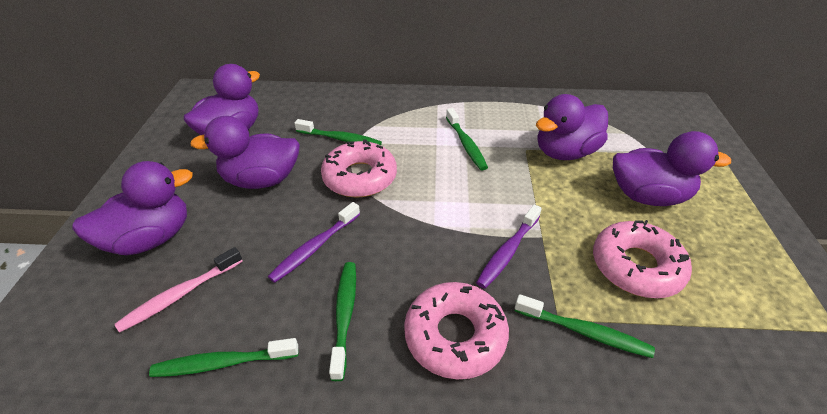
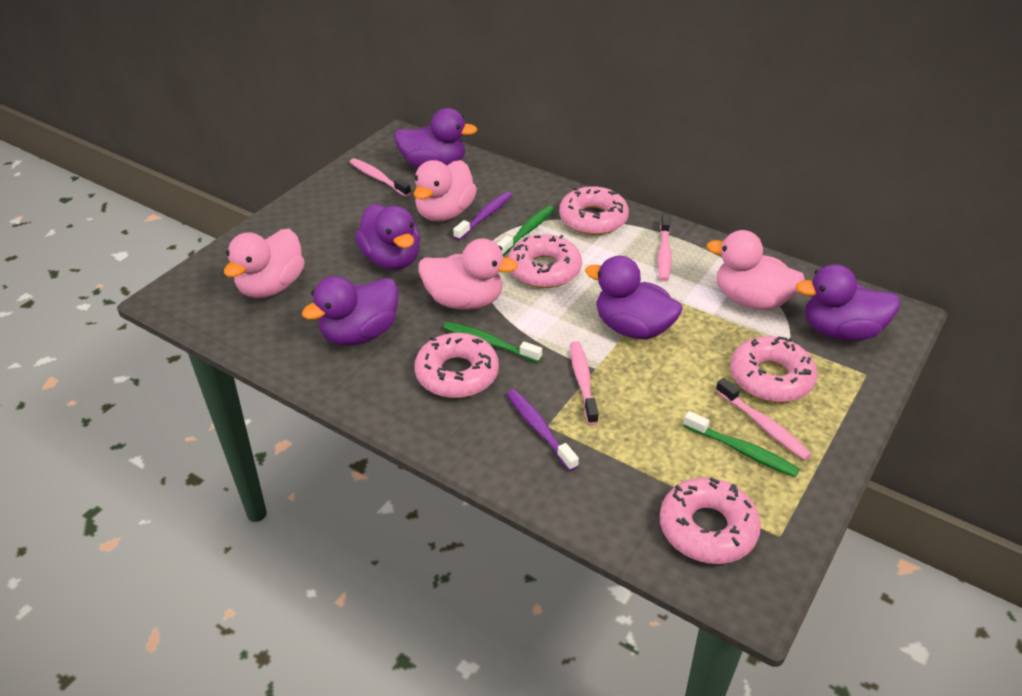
green toothbrush: 5 -> 3
pink donut: 3 -> 5
pink duck: 0 -> 4
pink toothbrush: 1 -> 4

